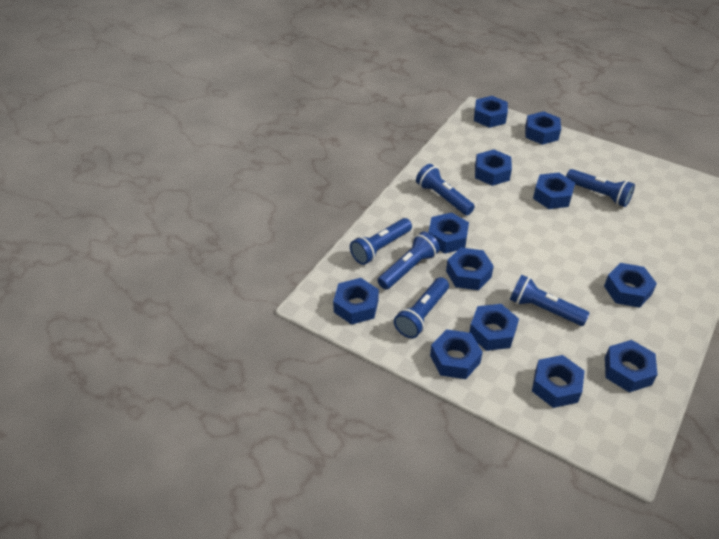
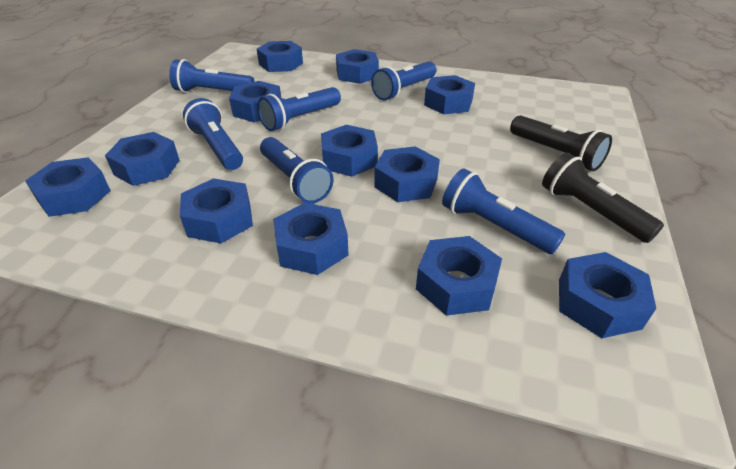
black flashlight: 0 -> 2

